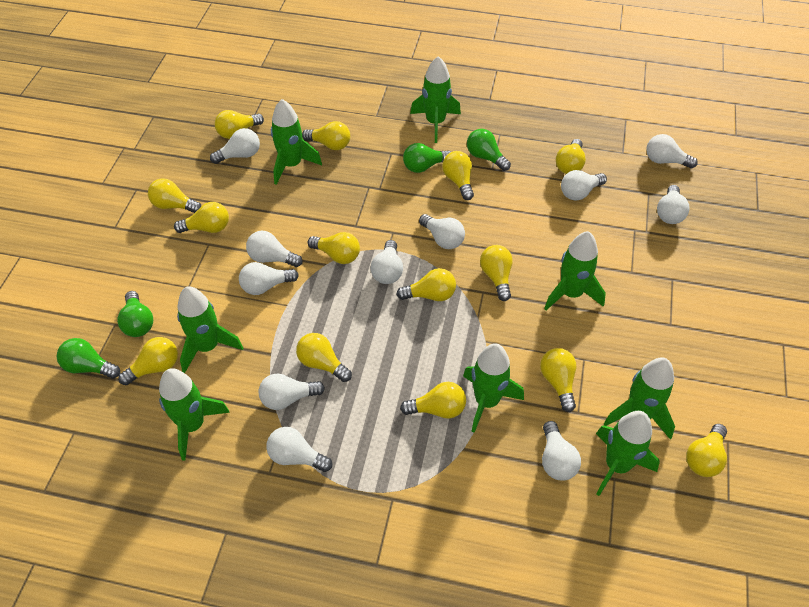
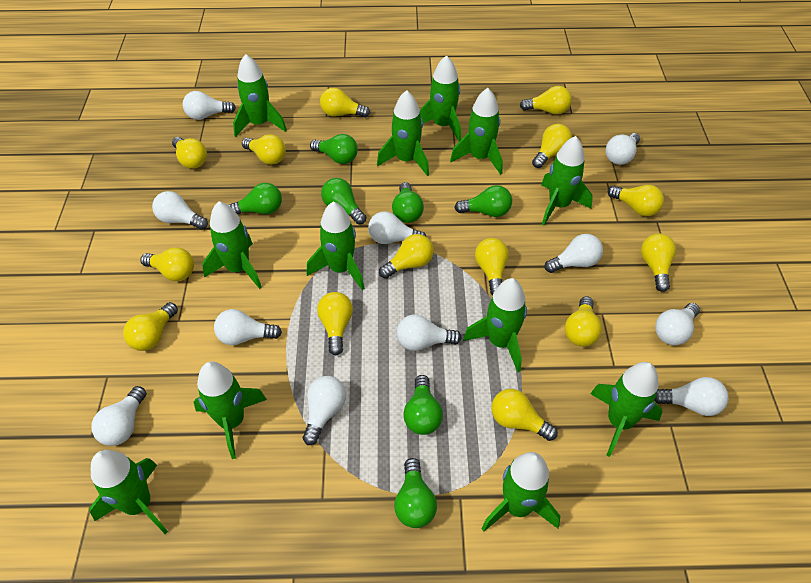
green light bulb: 4 -> 7
green rocket: 8 -> 12

